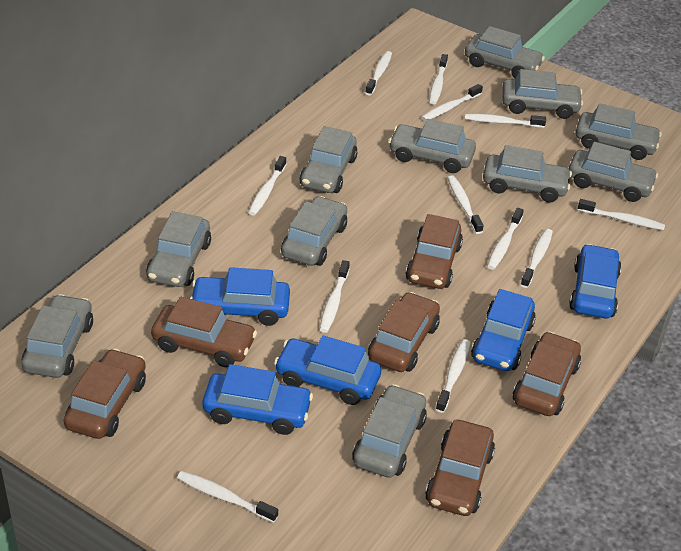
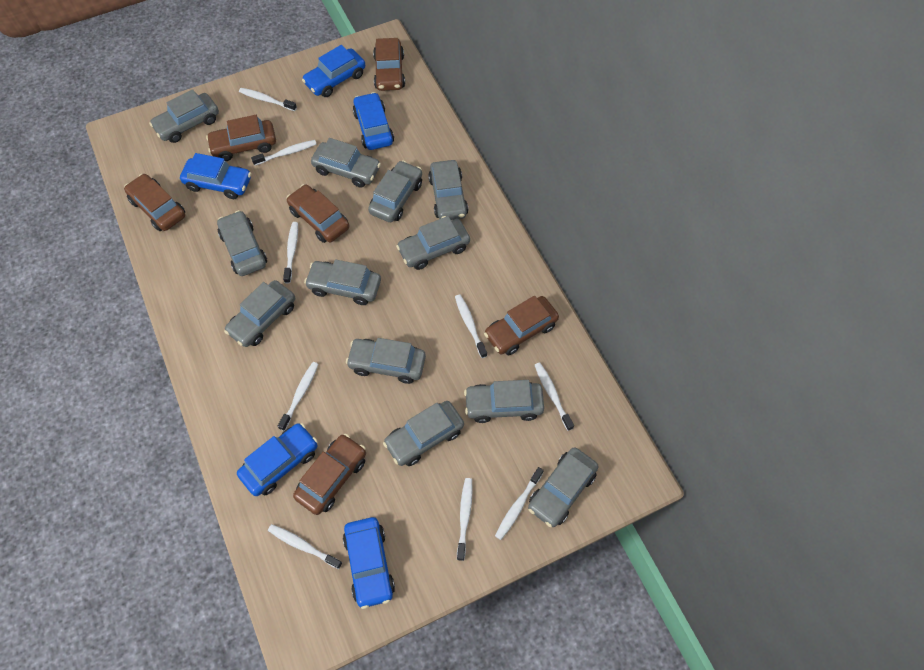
grey car: 11 -> 12
white toothbrush: 12 -> 9

